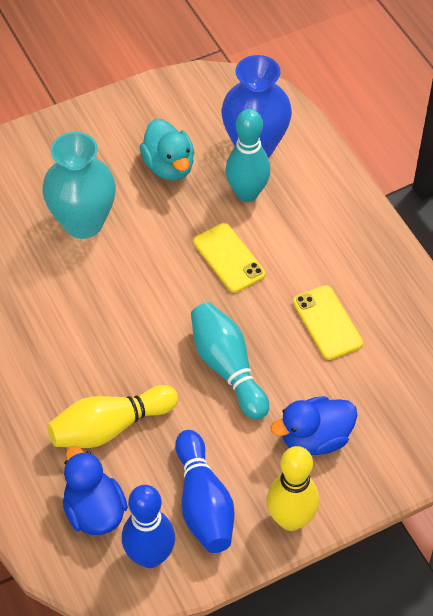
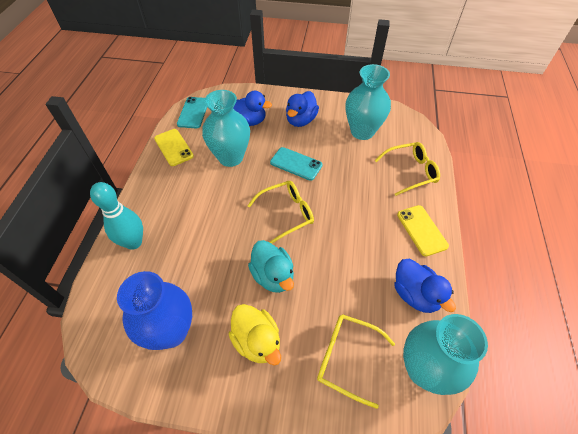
blue bowling pin: 2 -> 0
blue duck: 2 -> 3
turquoise bowling pin: 2 -> 1
turquoise phone: 0 -> 2
turquoise vase: 1 -> 3
yellow bowling pin: 2 -> 0
yellow duck: 0 -> 1
yellow glasses: 0 -> 3

